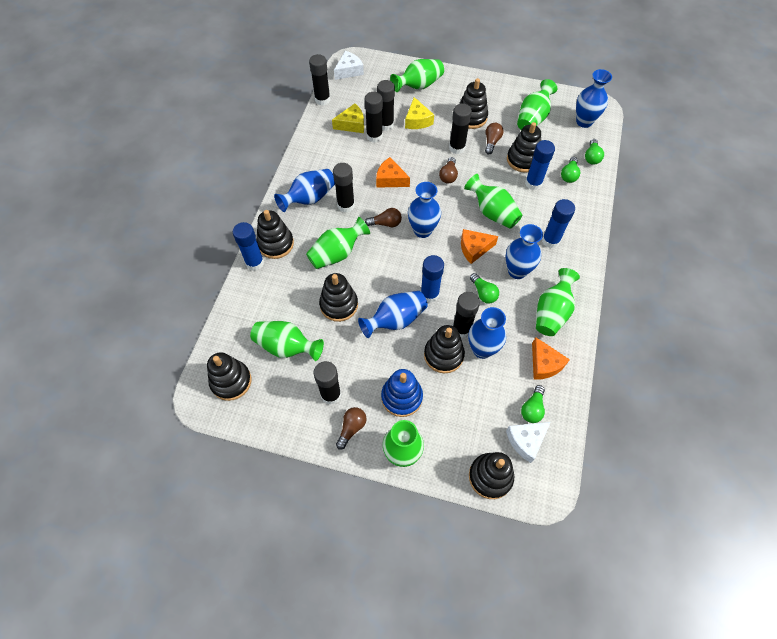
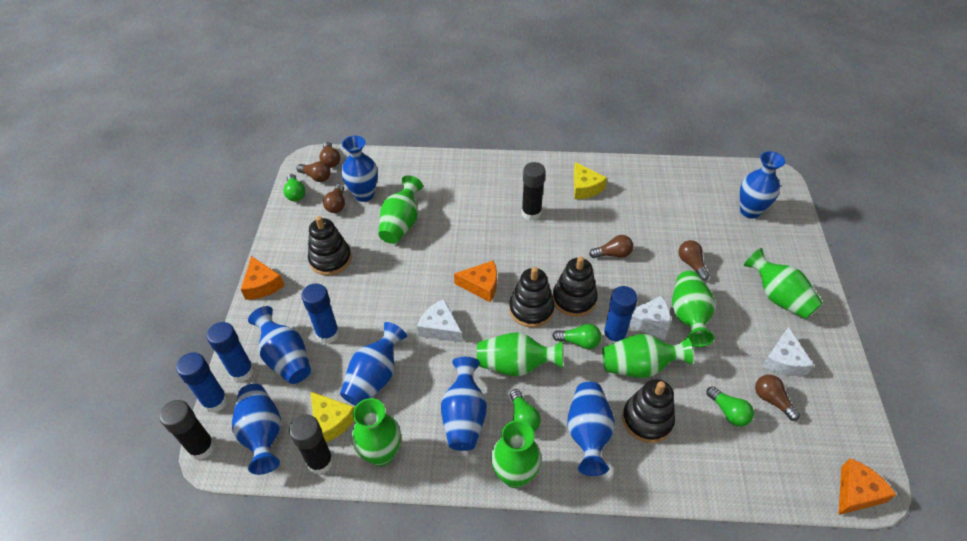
black glue stick: 7 -> 3
black stacking toy: 7 -> 4
blue stacking toy: 1 -> 0
blue vase: 6 -> 7
brown light bulb: 4 -> 6
white cheese: 2 -> 3

